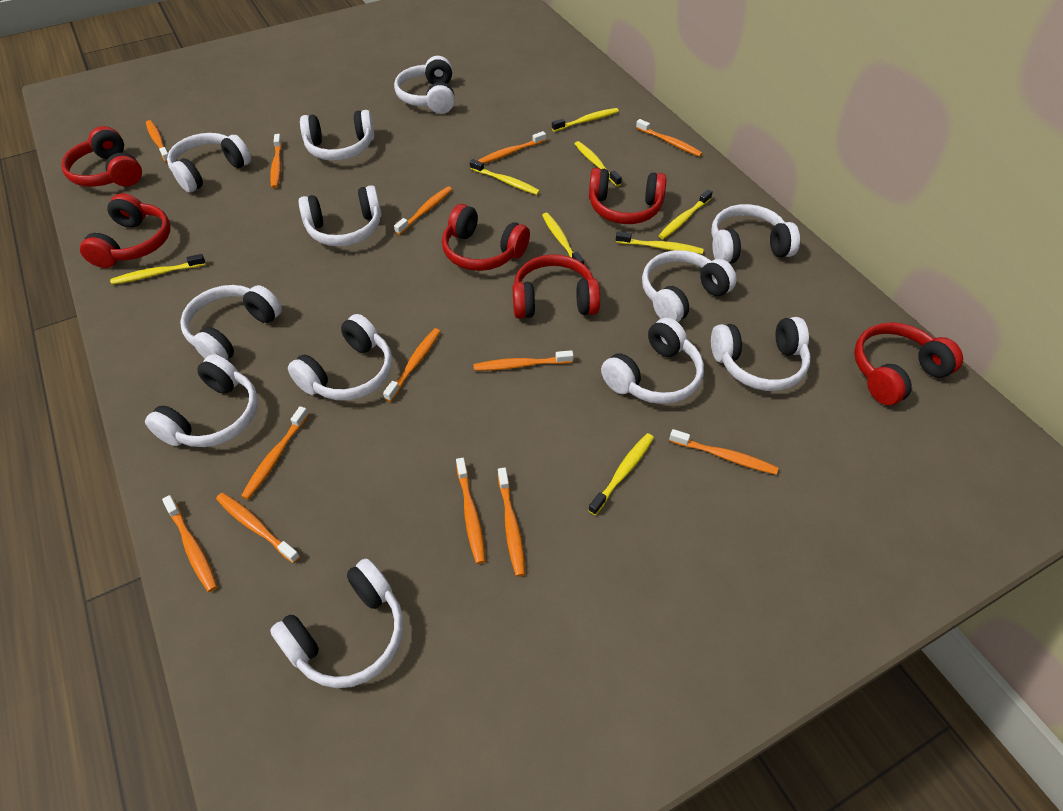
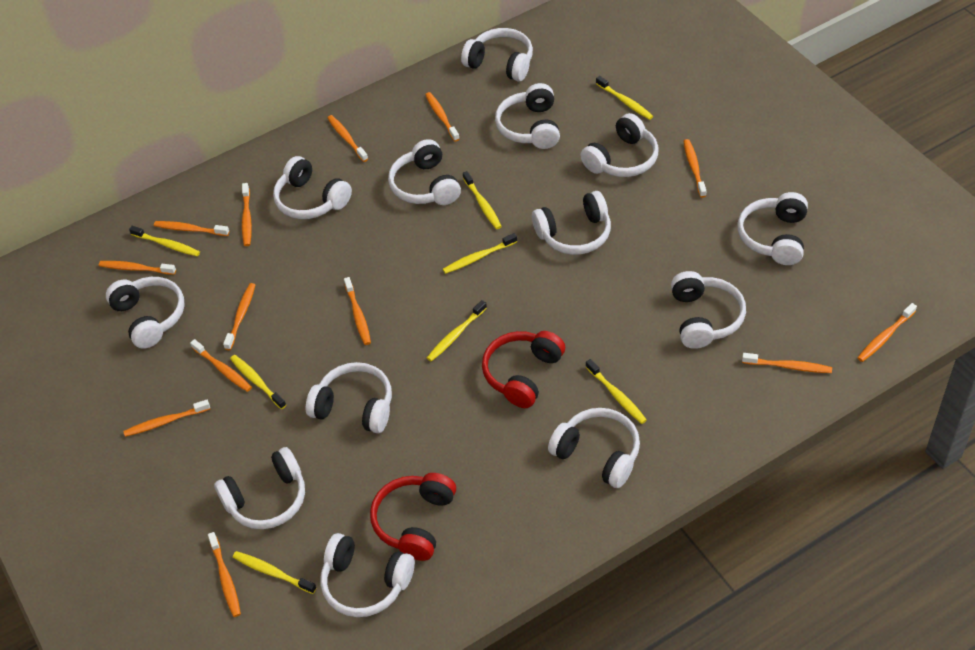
red headphones: 6 -> 2
white headphones: 12 -> 13

